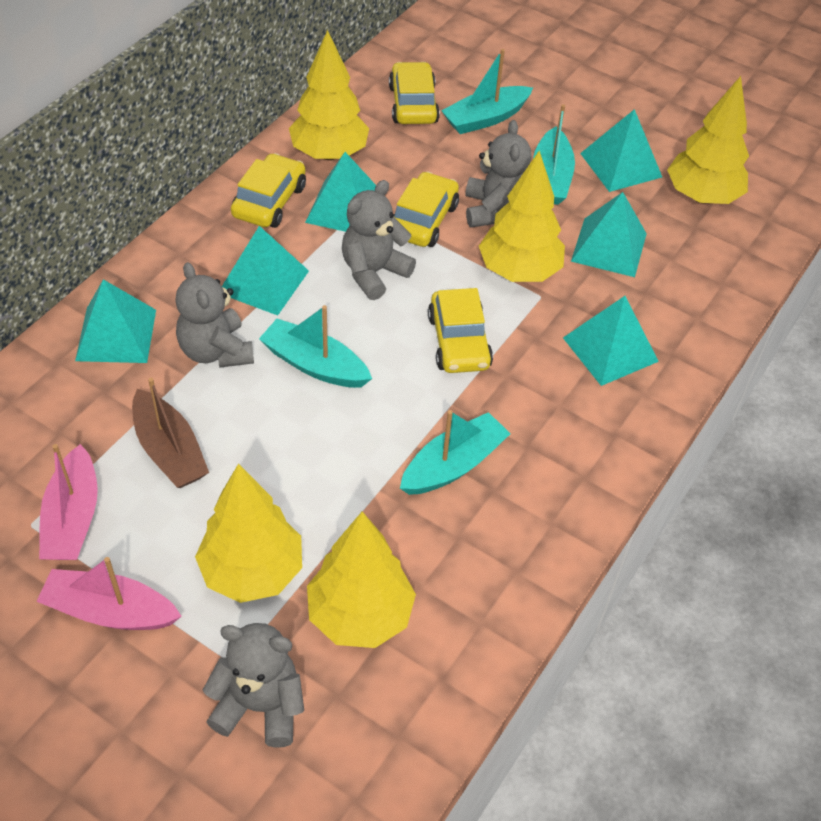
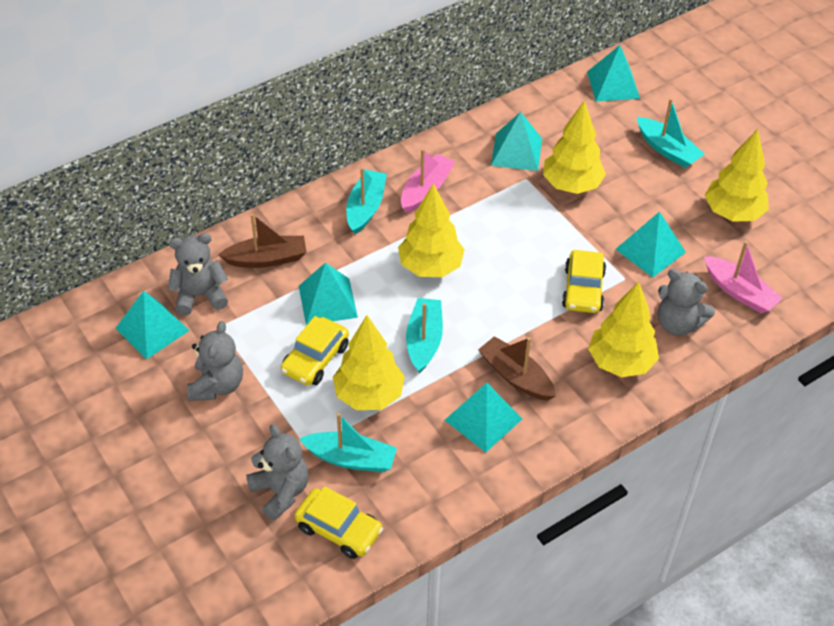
brown boat: 1 -> 2
yellow car: 4 -> 3

